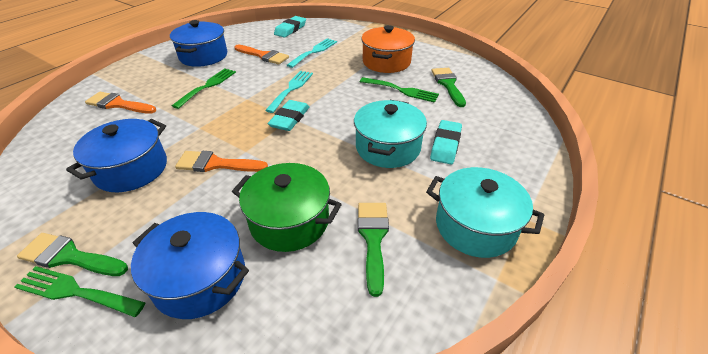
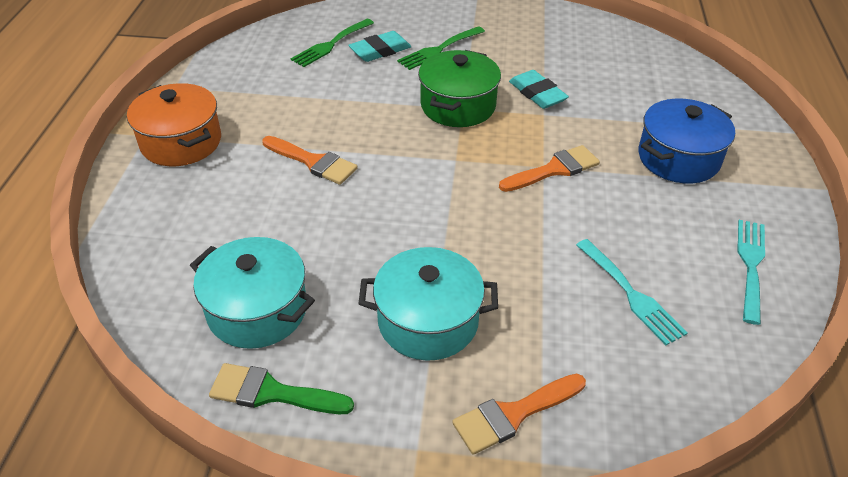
blue pot: 3 -> 1
green brush: 3 -> 1
green fork: 3 -> 2
turquoise eraser: 3 -> 2

